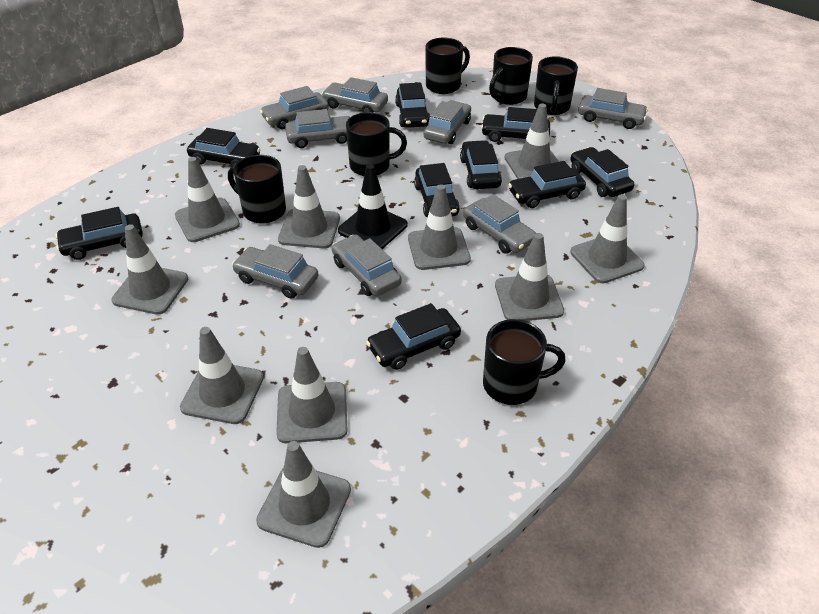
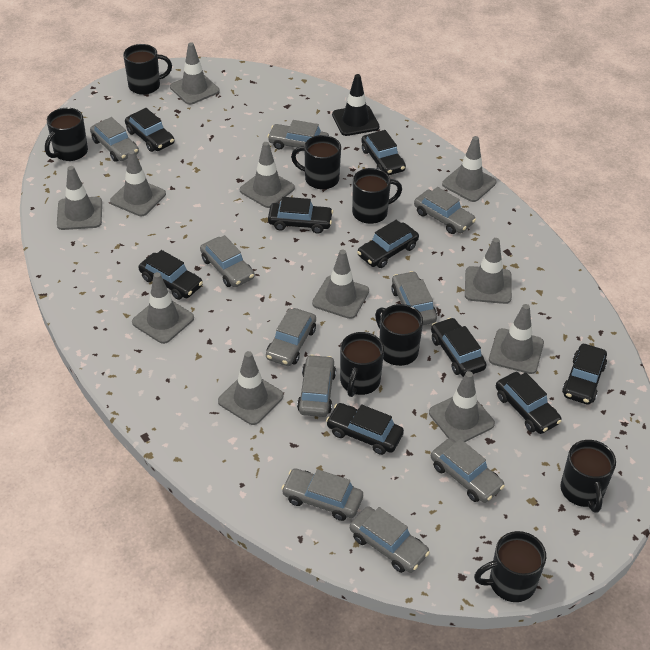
black mug: 6 -> 8
grey car: 8 -> 10
grey traffic cone: 10 -> 11

